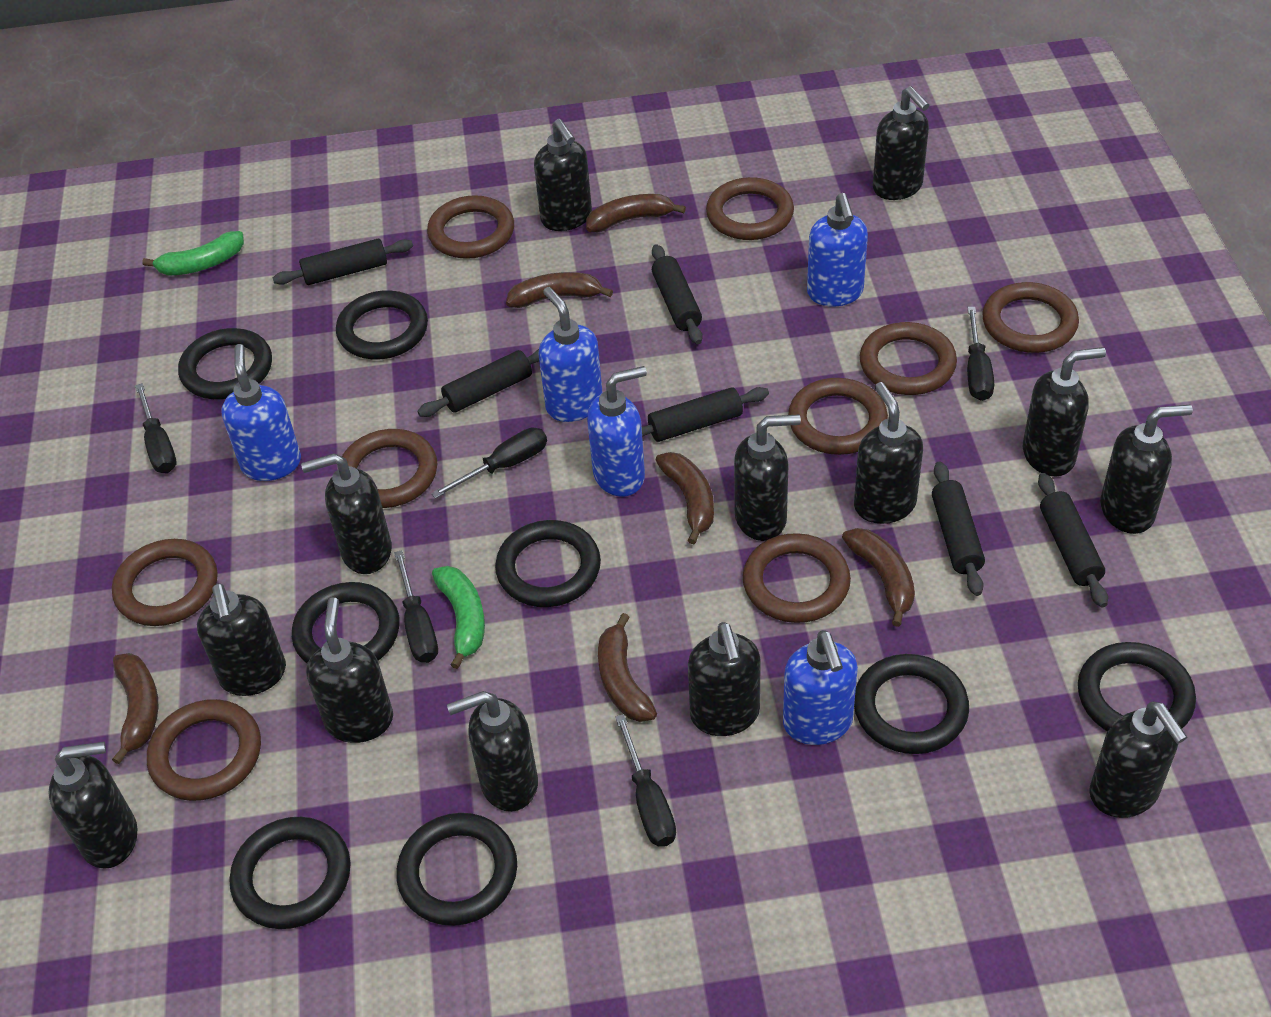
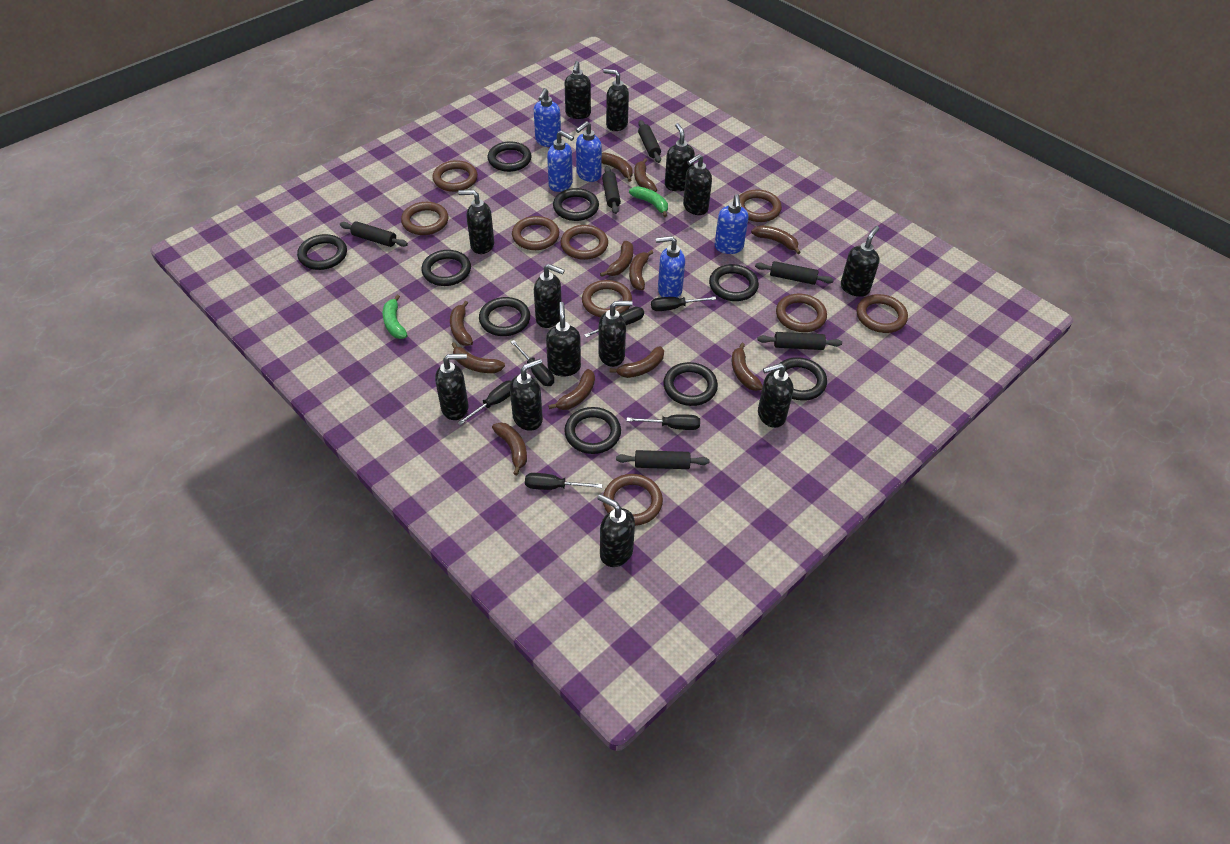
black ring: 8 -> 9
black screwdriver: 5 -> 6
brown banana: 6 -> 11

